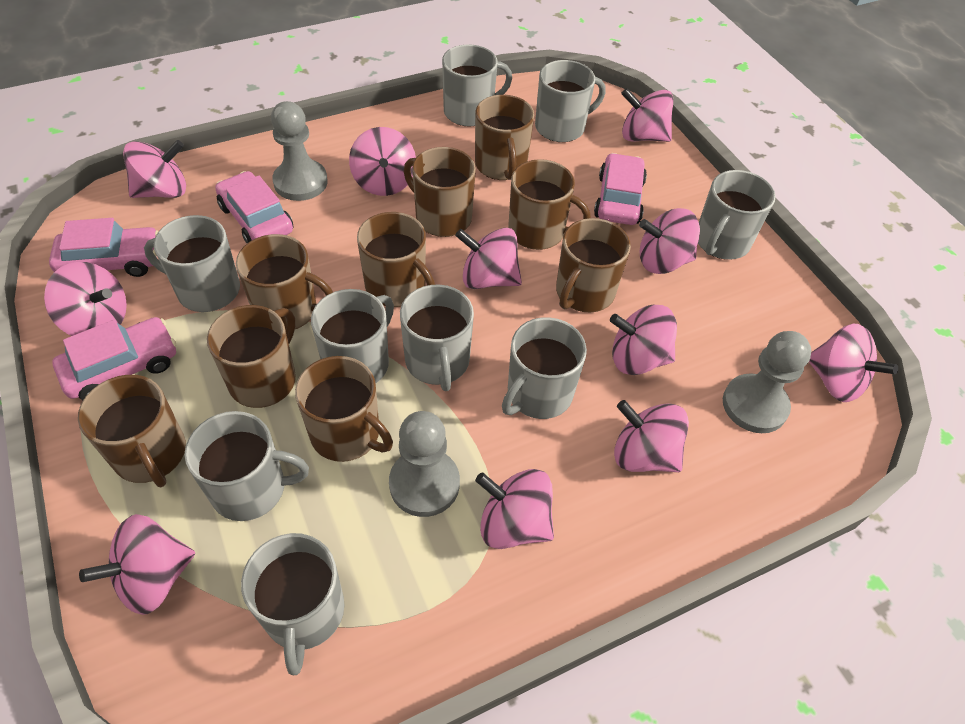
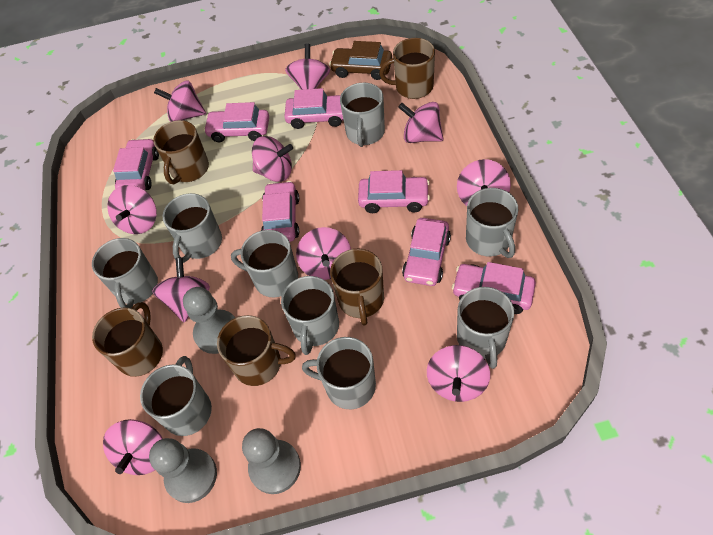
brown car: 0 -> 1
brown mug: 9 -> 5
pink car: 4 -> 7
pink spinning top: 11 -> 10

